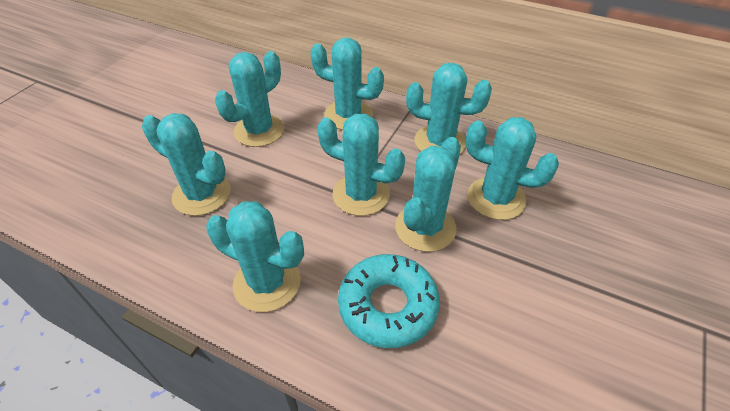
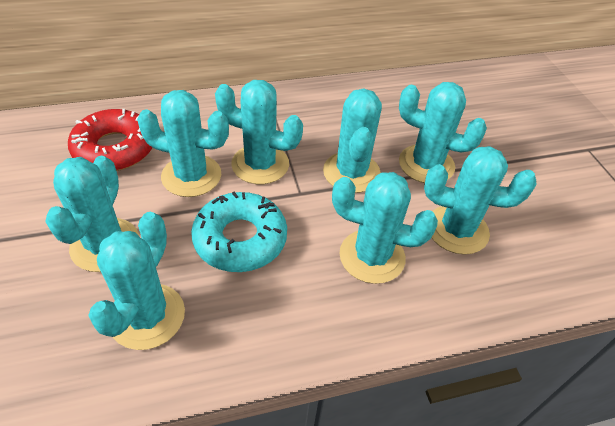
red donut: 0 -> 1

